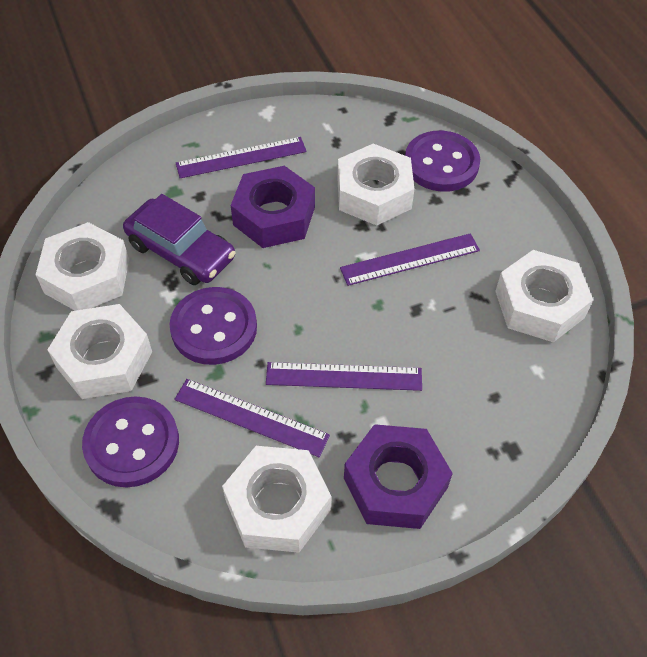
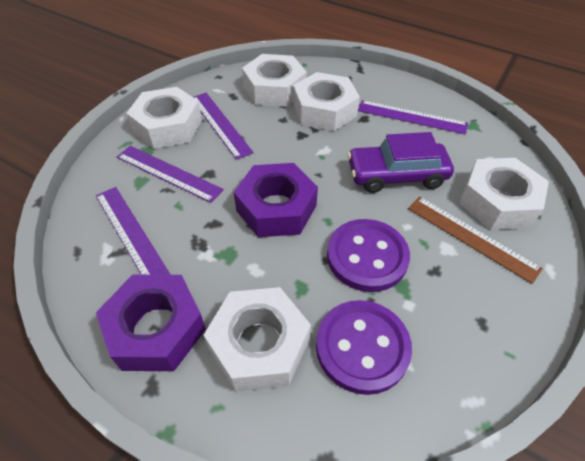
brown ruler: 0 -> 1
purple button: 3 -> 2

